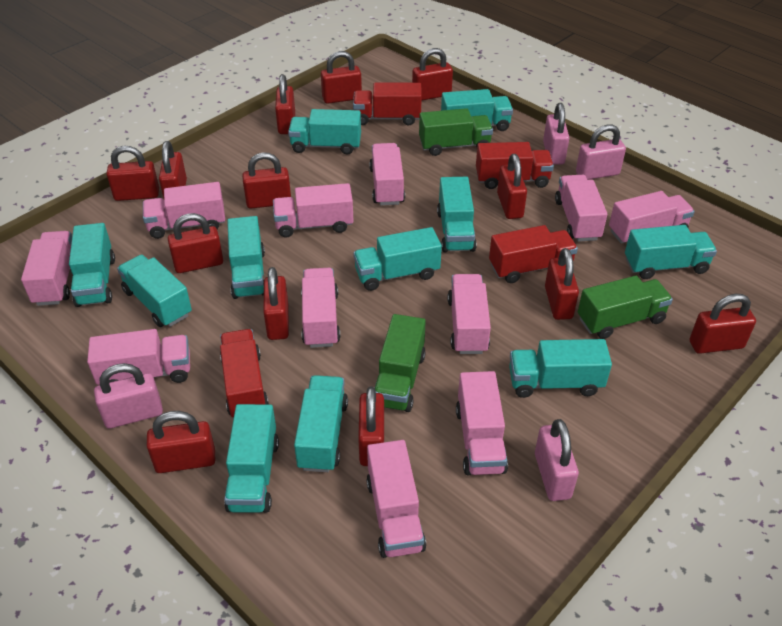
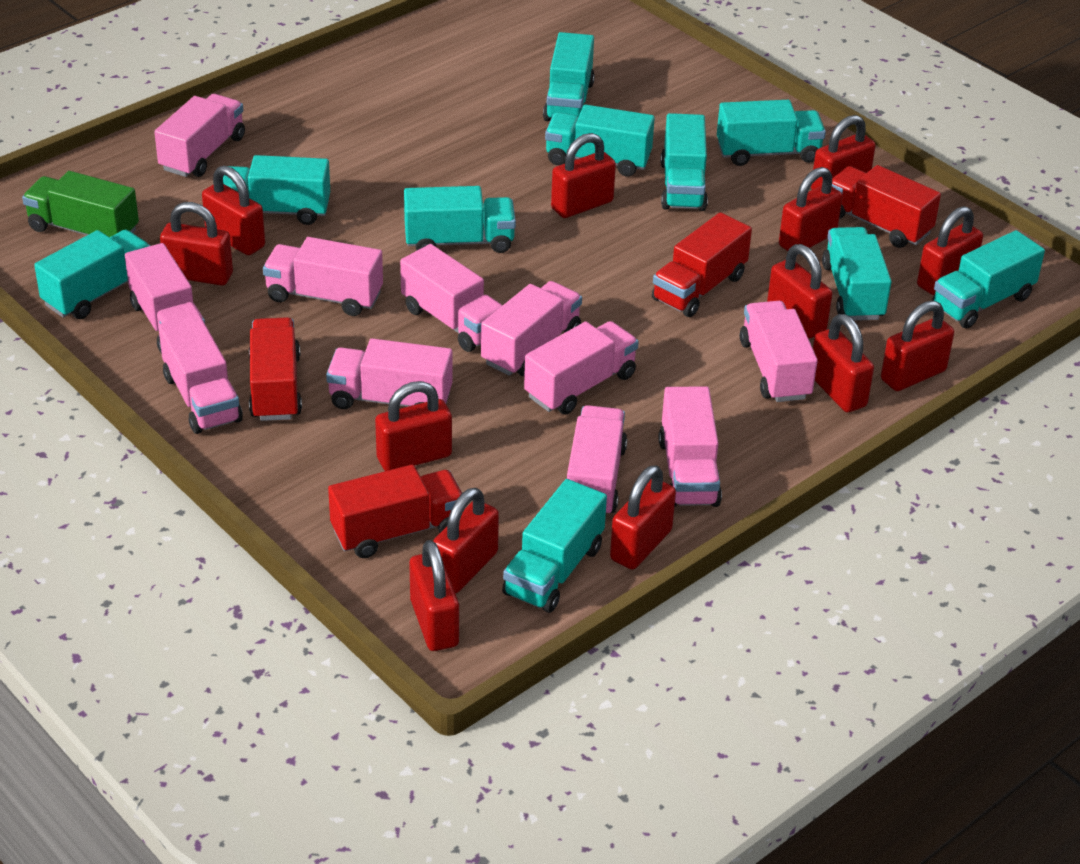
green truck: 3 -> 1
pink padlock: 4 -> 0
turquoise truck: 11 -> 10

